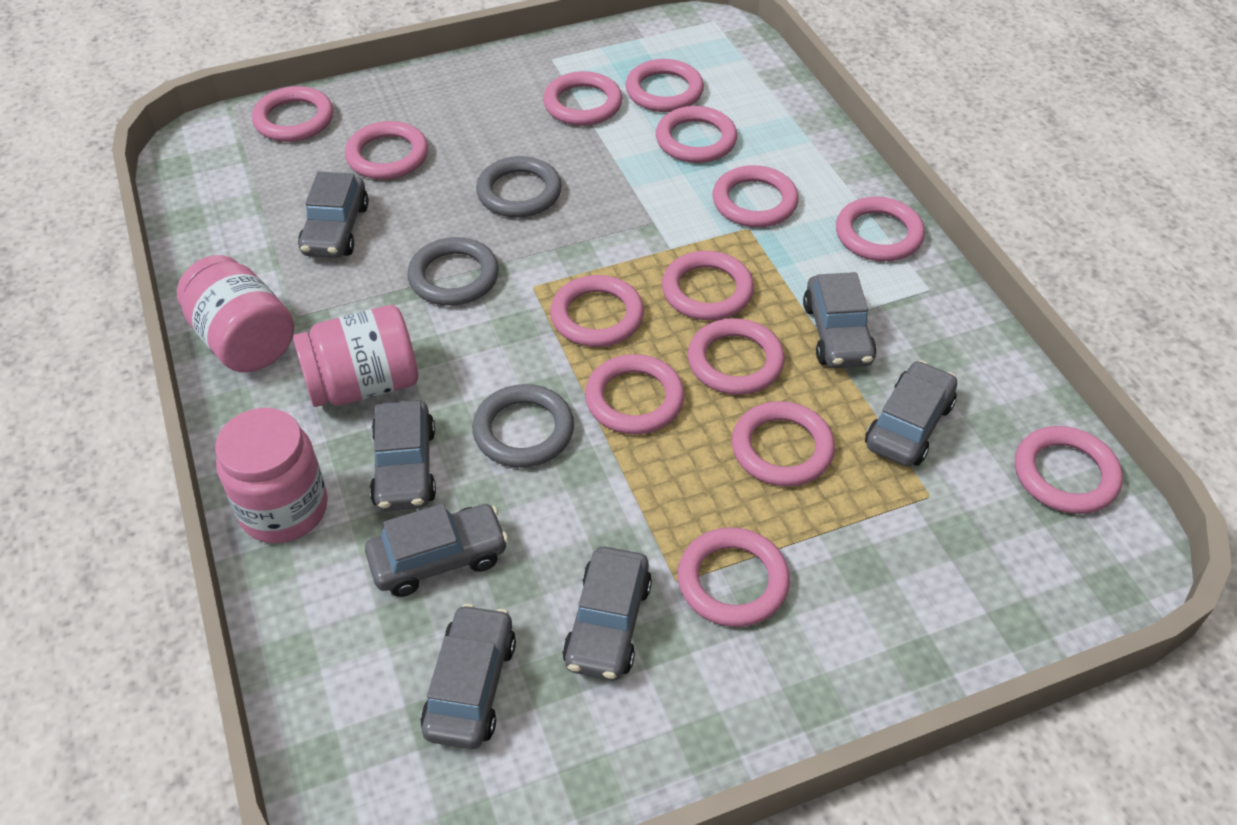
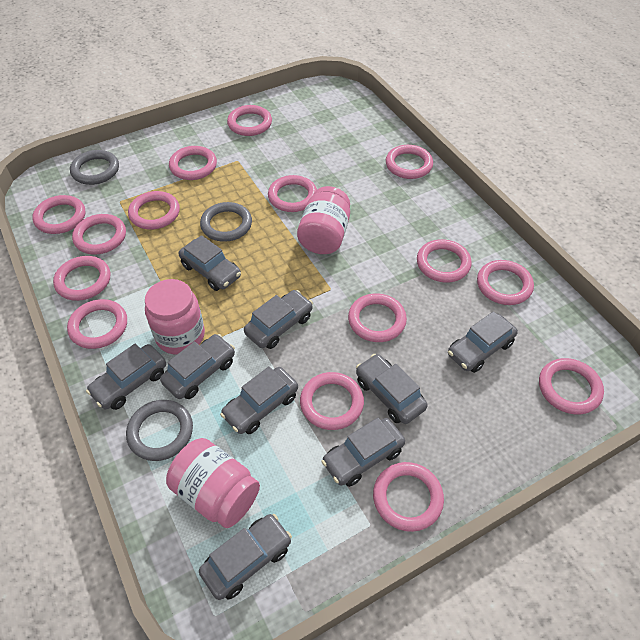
grey car: 7 -> 9
pink ring: 14 -> 15

